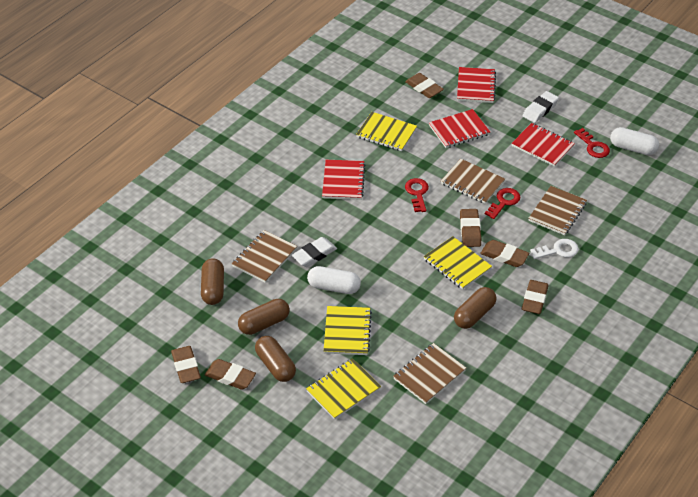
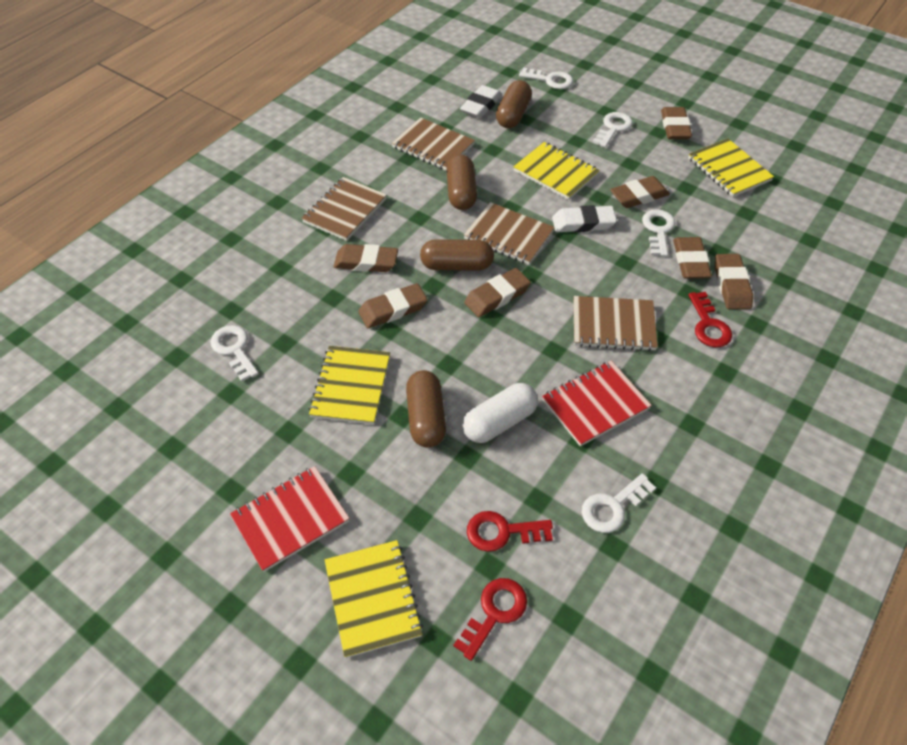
brown eraser: 6 -> 7
red notebook: 4 -> 2
white capsule: 2 -> 1
white key: 1 -> 5

